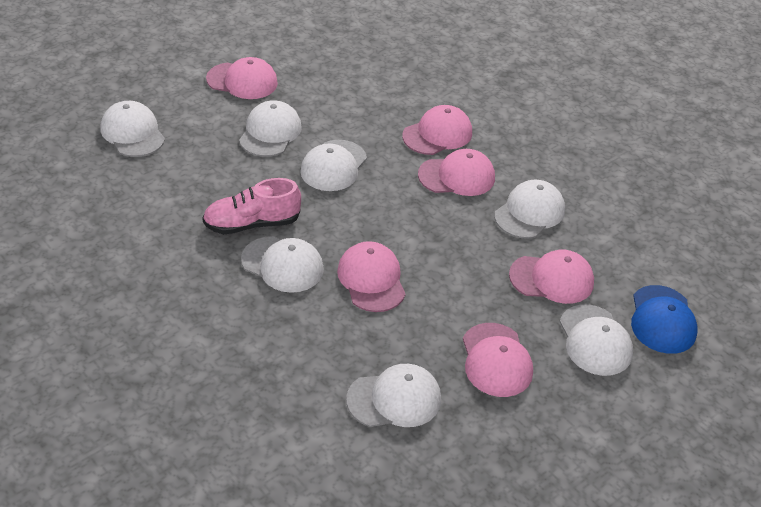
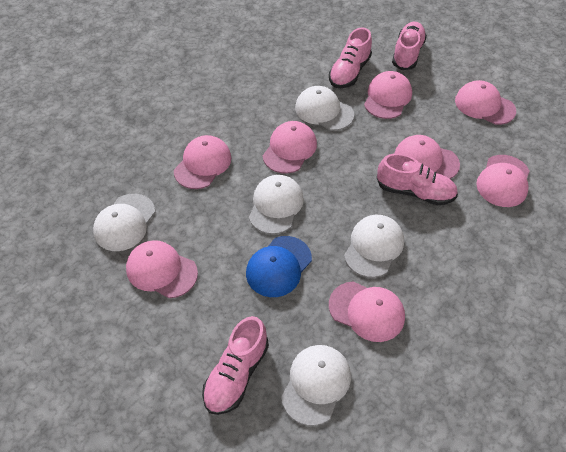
pink cap: 6 -> 8
pink shoe: 1 -> 4
white cap: 7 -> 5

